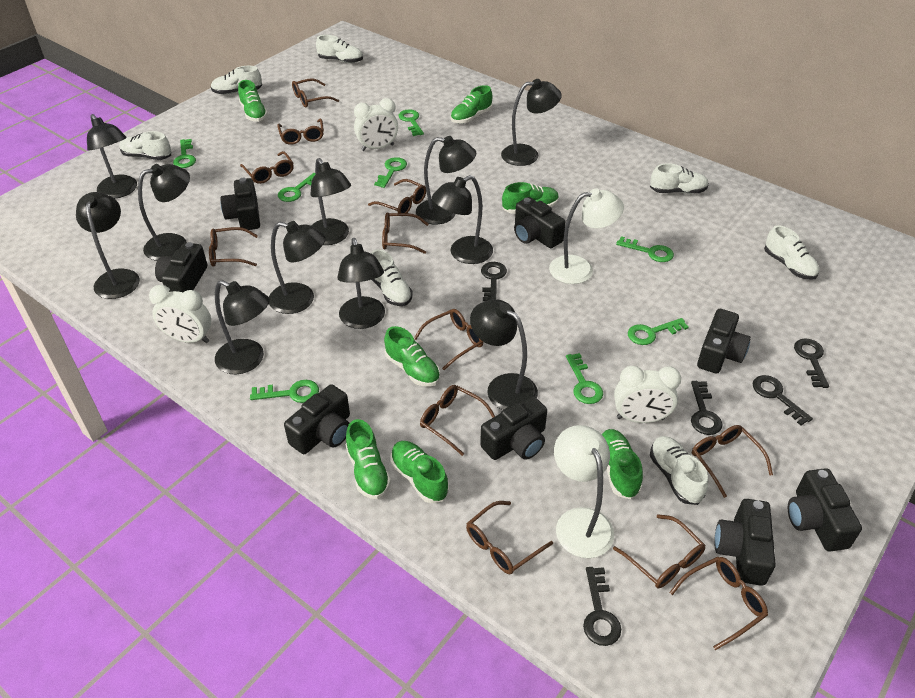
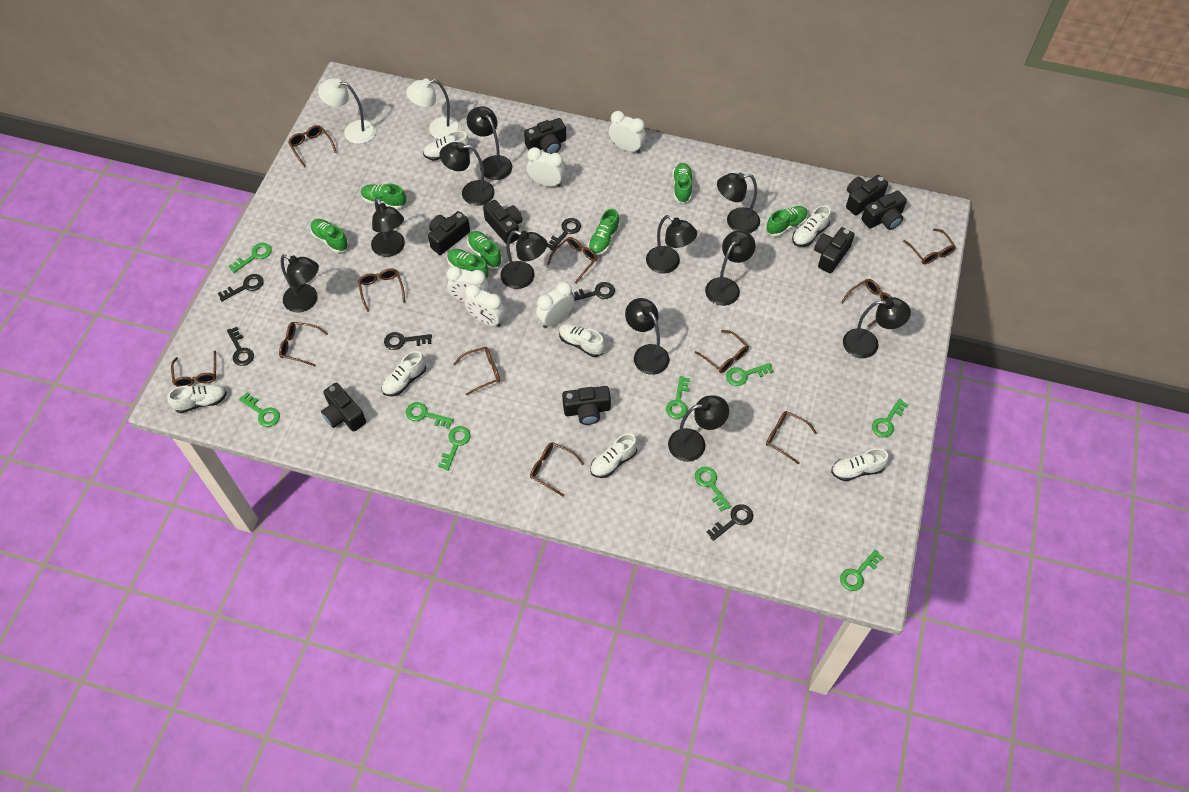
black key: 5 -> 6
brown glasses: 12 -> 11
green key: 8 -> 9
white clock: 3 -> 5

